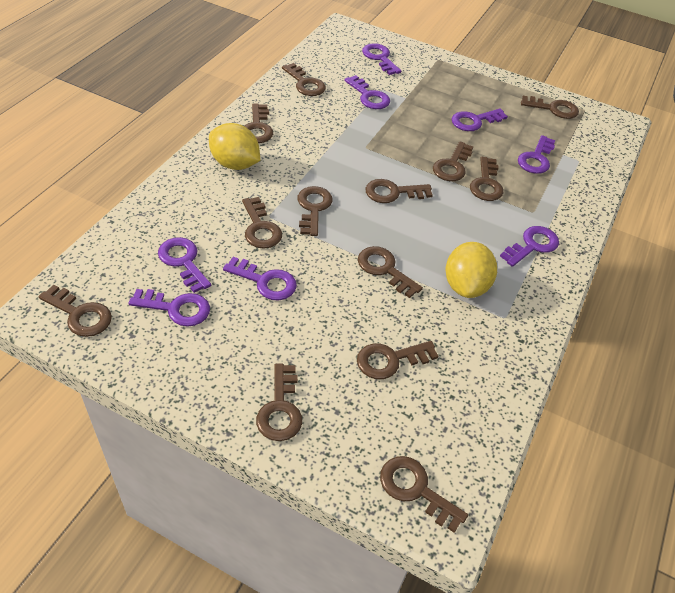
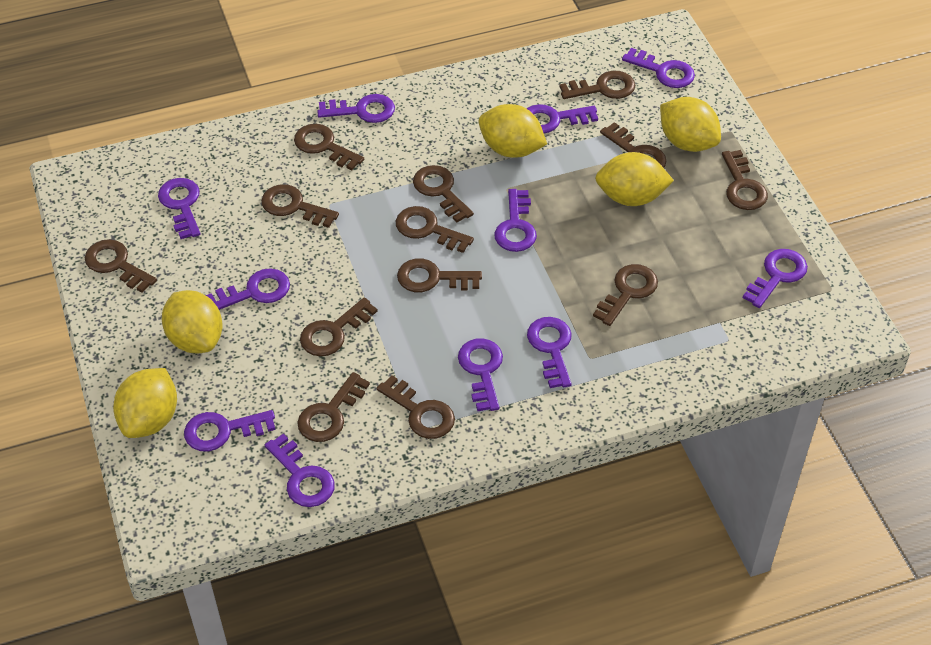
purple key: 8 -> 11
yellow lemon: 2 -> 5

